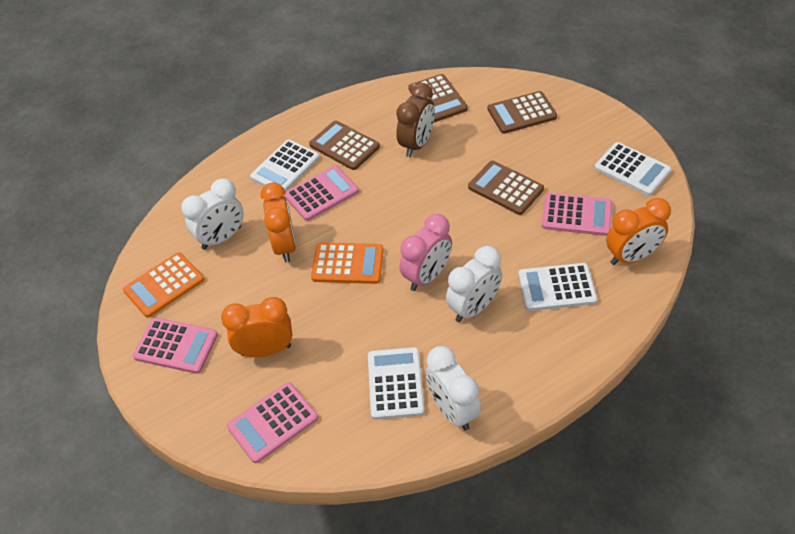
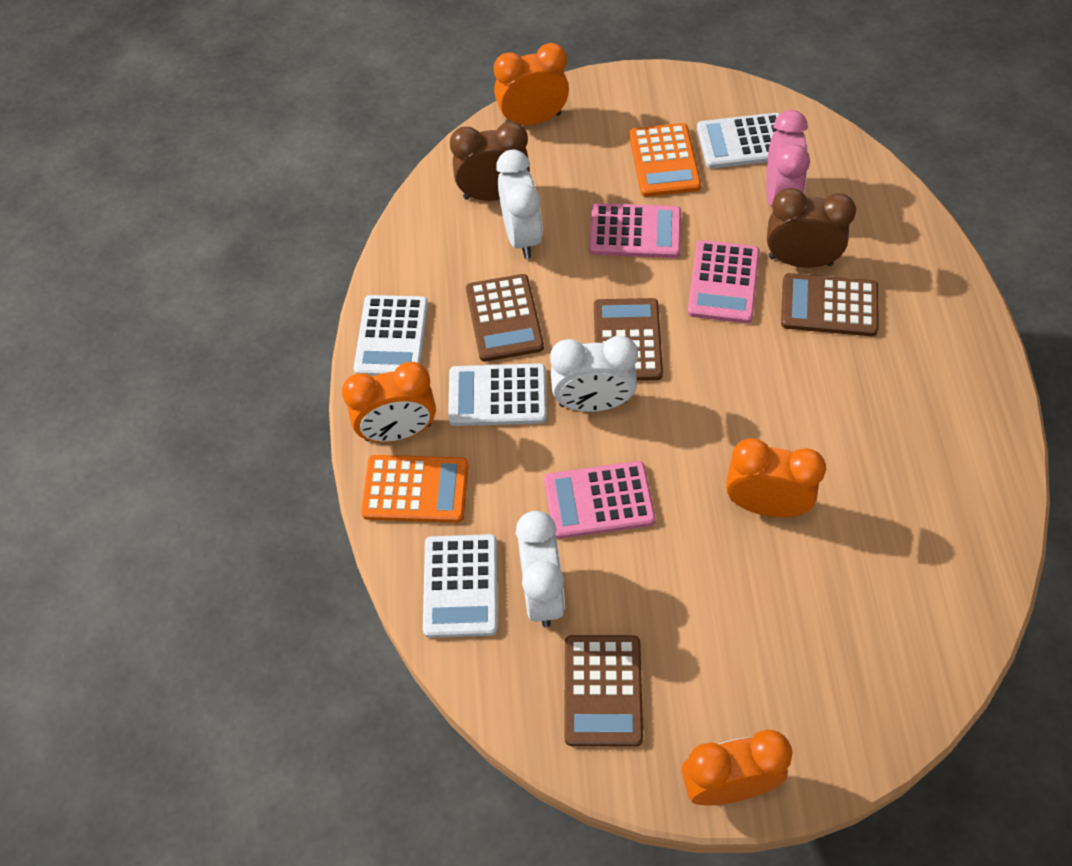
brown clock: 1 -> 2
orange clock: 3 -> 4
pink calculator: 4 -> 3

